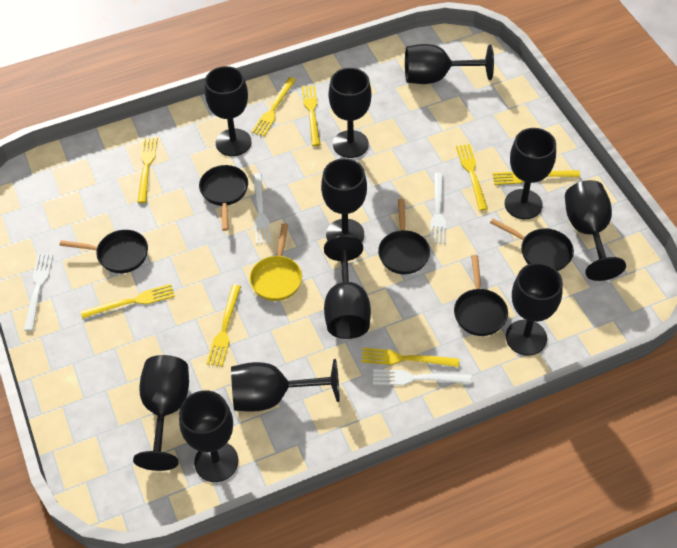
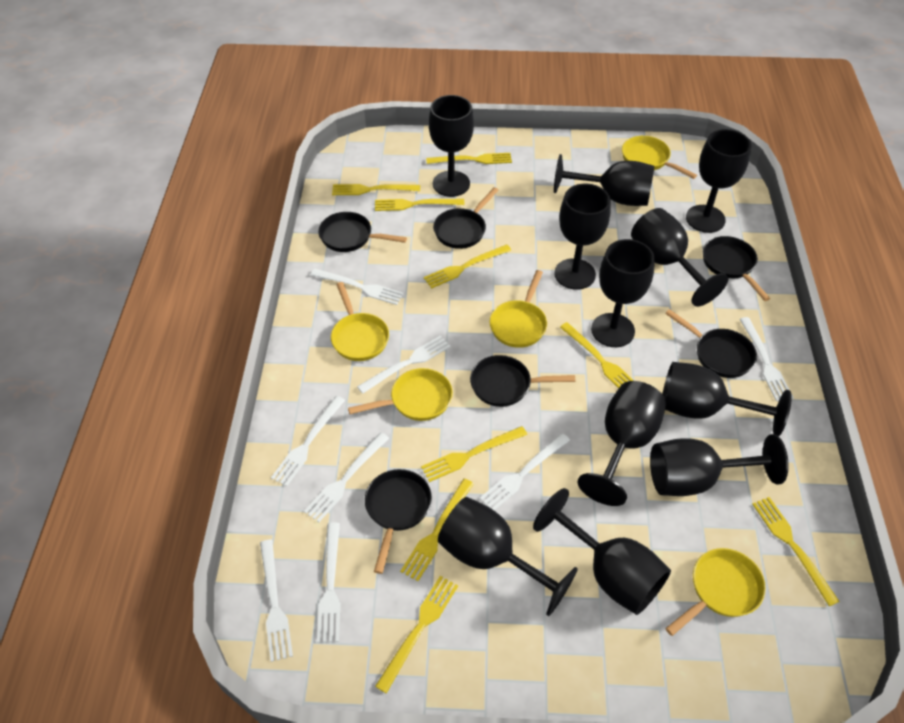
black pan: 5 -> 6
white fork: 4 -> 8
yellow fork: 8 -> 9
yellow pan: 1 -> 5

